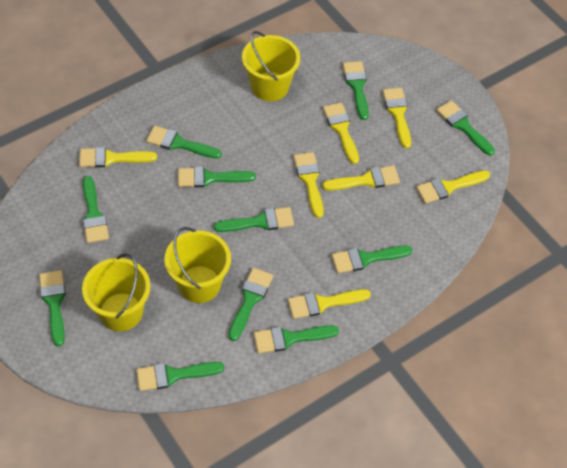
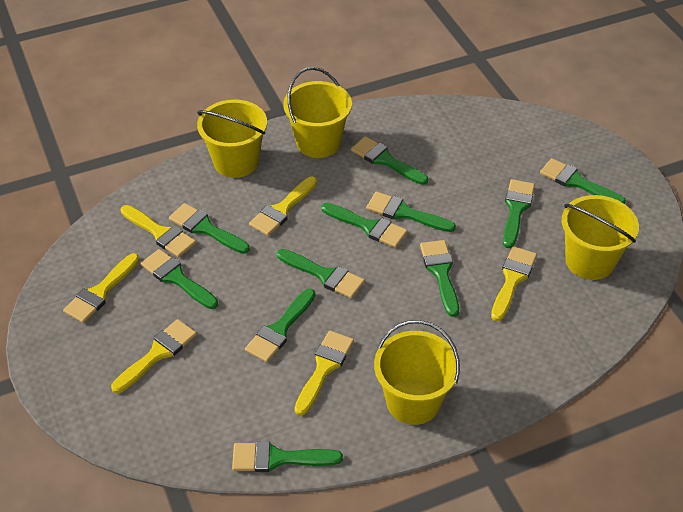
yellow brush: 7 -> 6
yellow bucket: 3 -> 4

